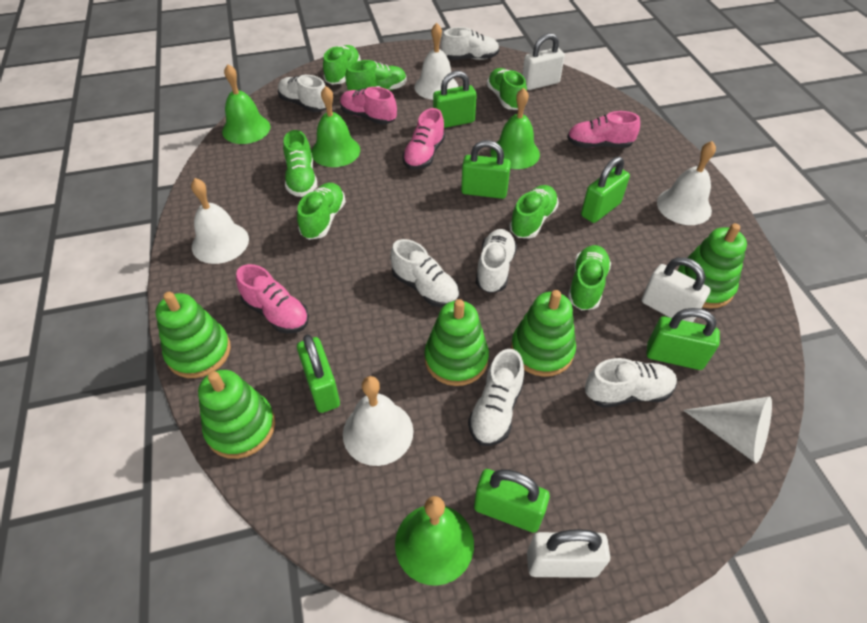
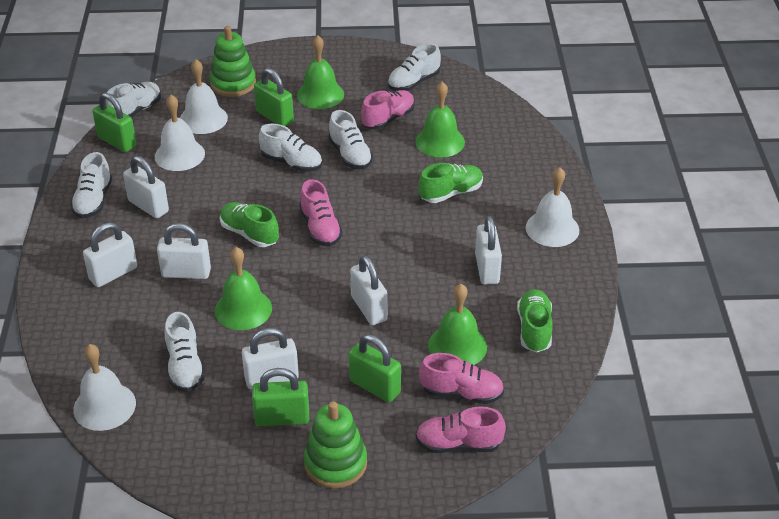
green padlock: 6 -> 4
green shoe: 7 -> 3
green stacking toy: 5 -> 2
white cone: 1 -> 0
white padlock: 3 -> 6

